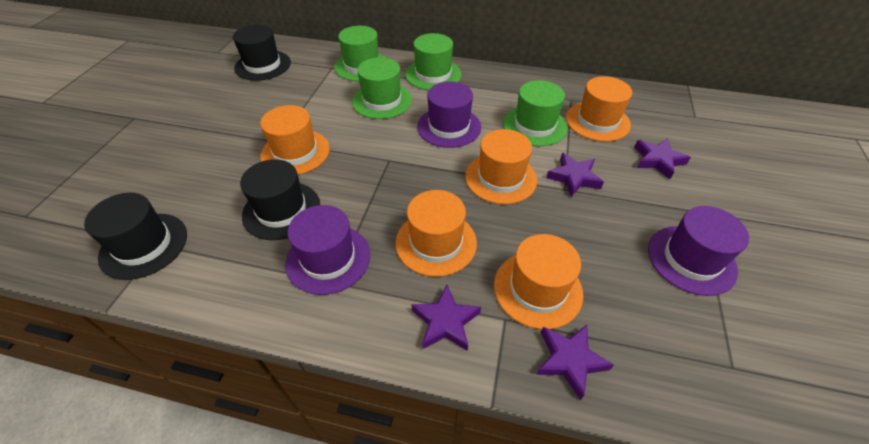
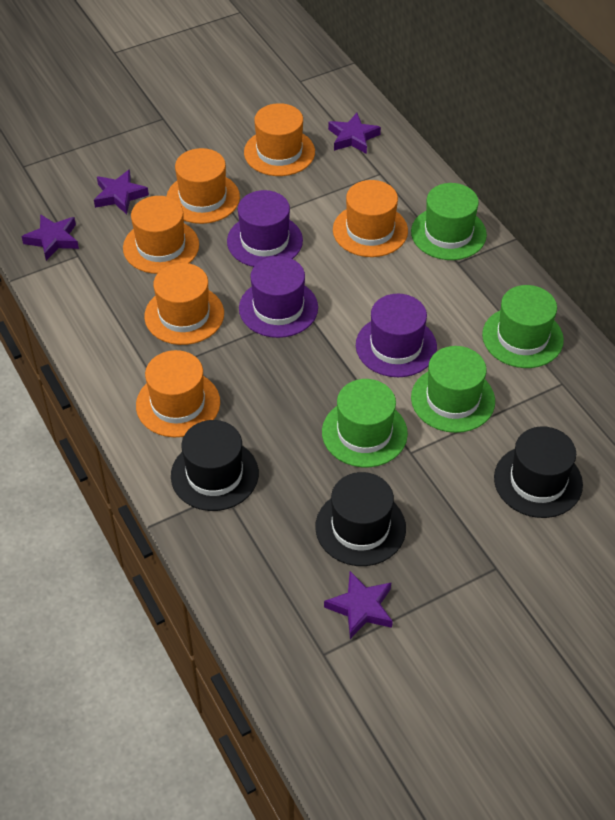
orange hat: 5 -> 6

